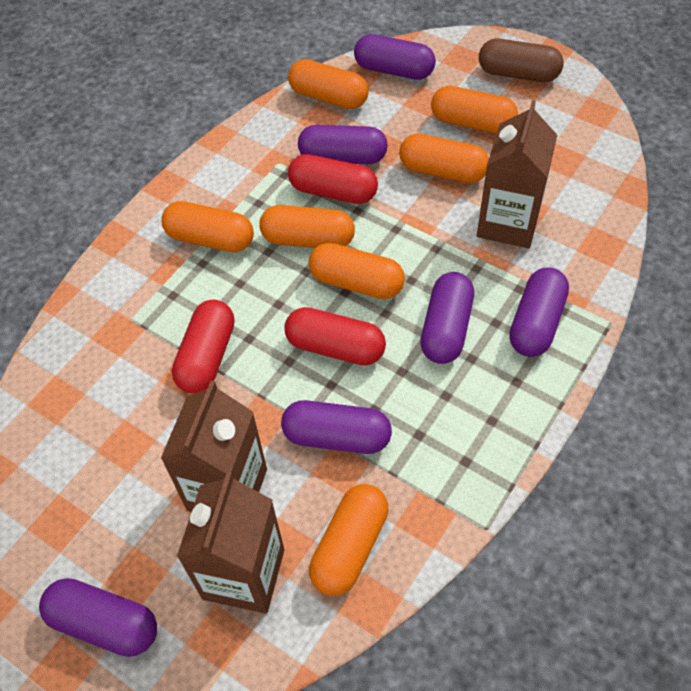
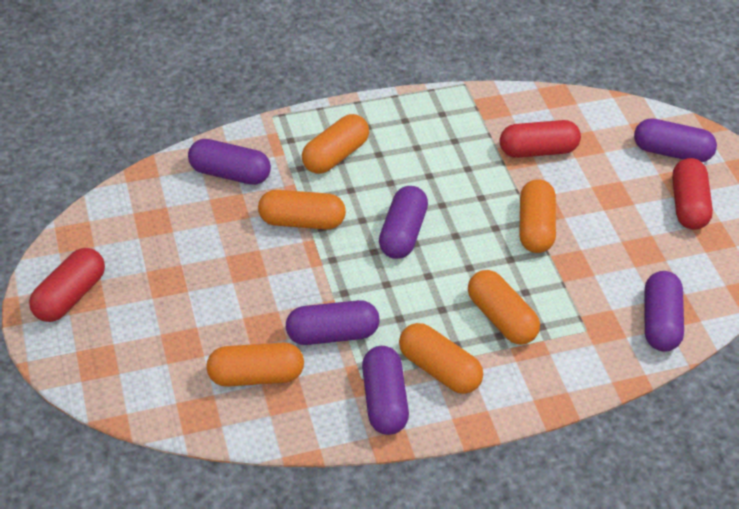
brown capsule: 1 -> 0
brown carton: 3 -> 0
orange capsule: 7 -> 6

